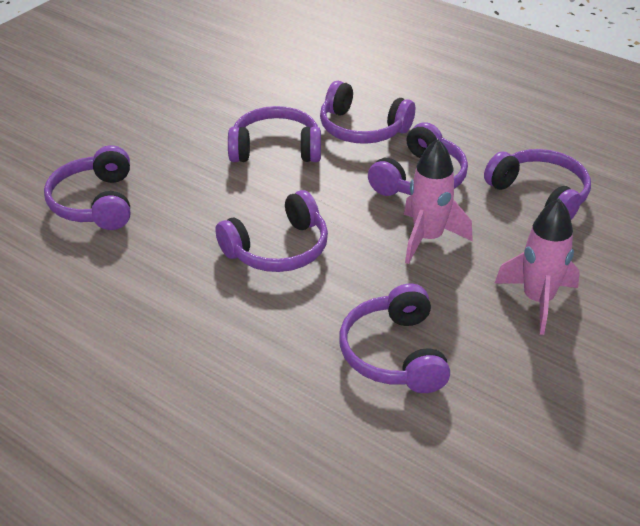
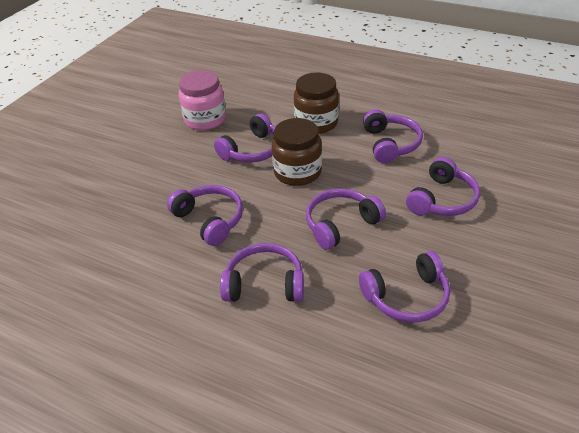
brown jar: 0 -> 2
pink jar: 0 -> 1
pink rocket: 2 -> 0

